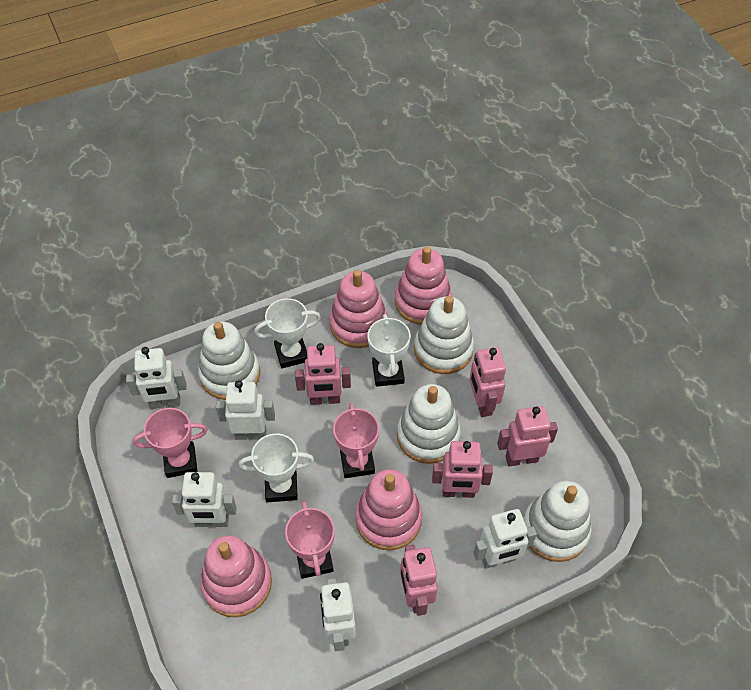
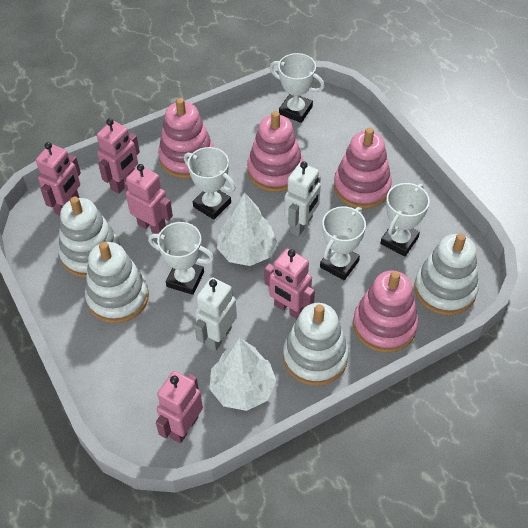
pink trophy: 3 -> 0
white robot: 5 -> 2
white tree: 0 -> 2
white trophy: 3 -> 5

